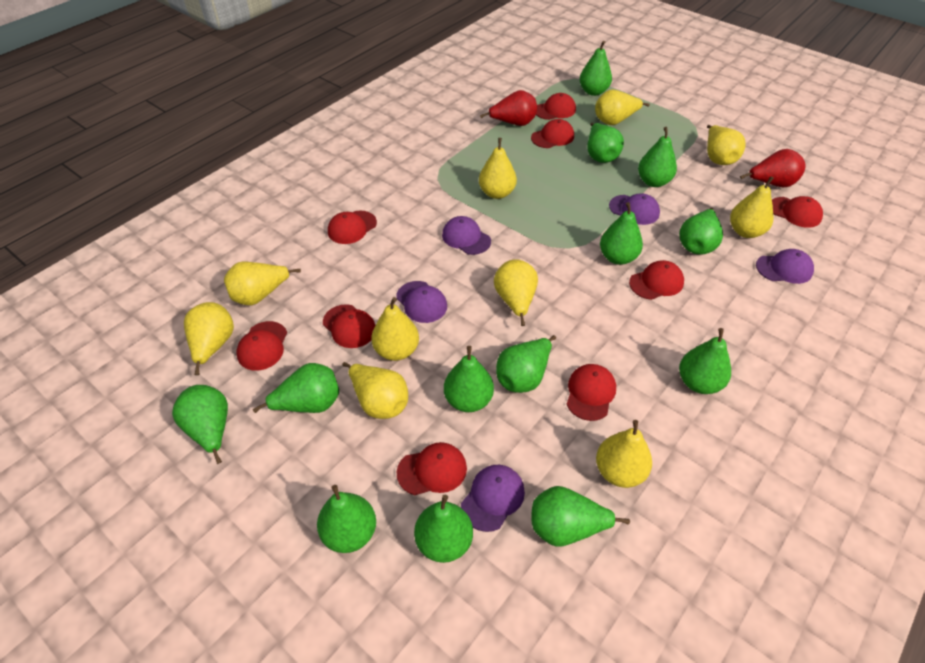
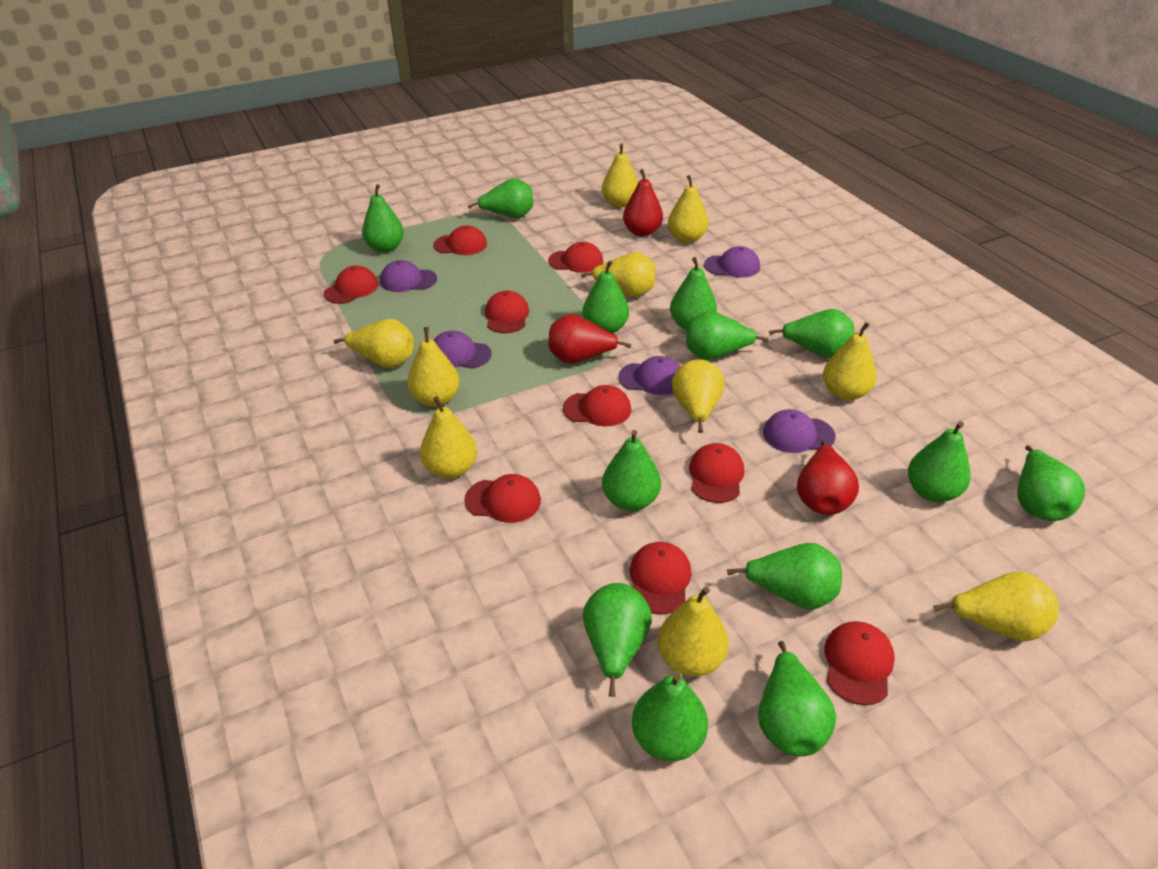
red pear: 2 -> 3

